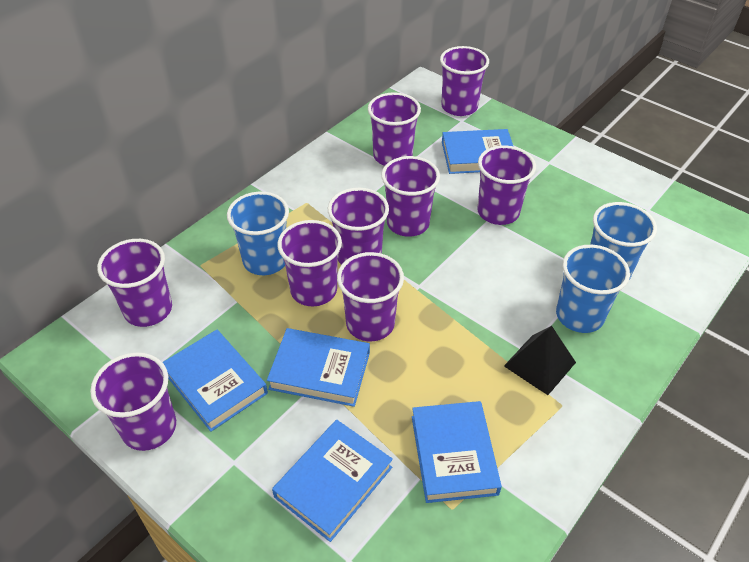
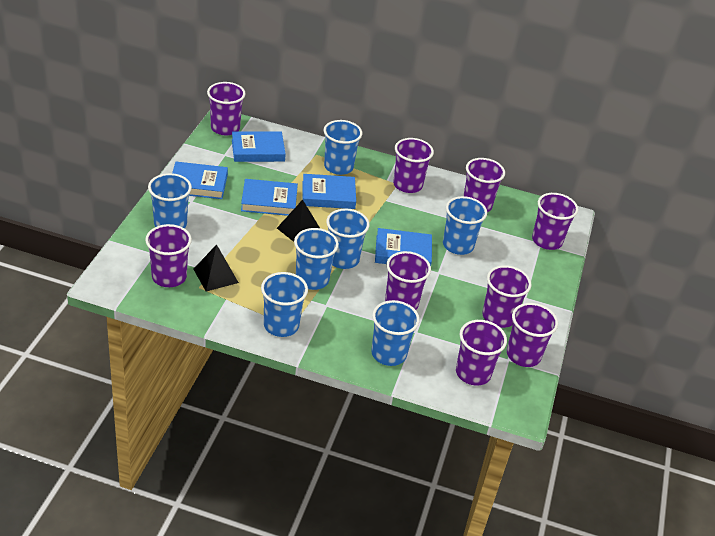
black pyramid: 1 -> 2
blue cup: 3 -> 7

